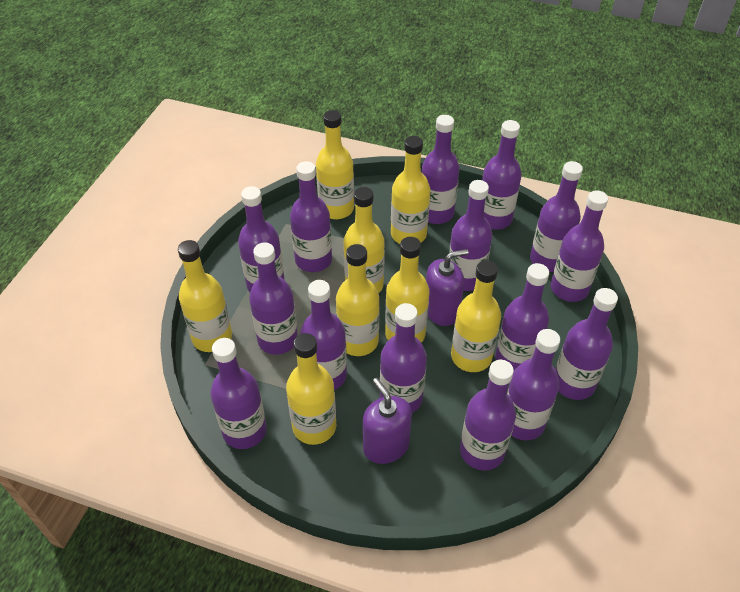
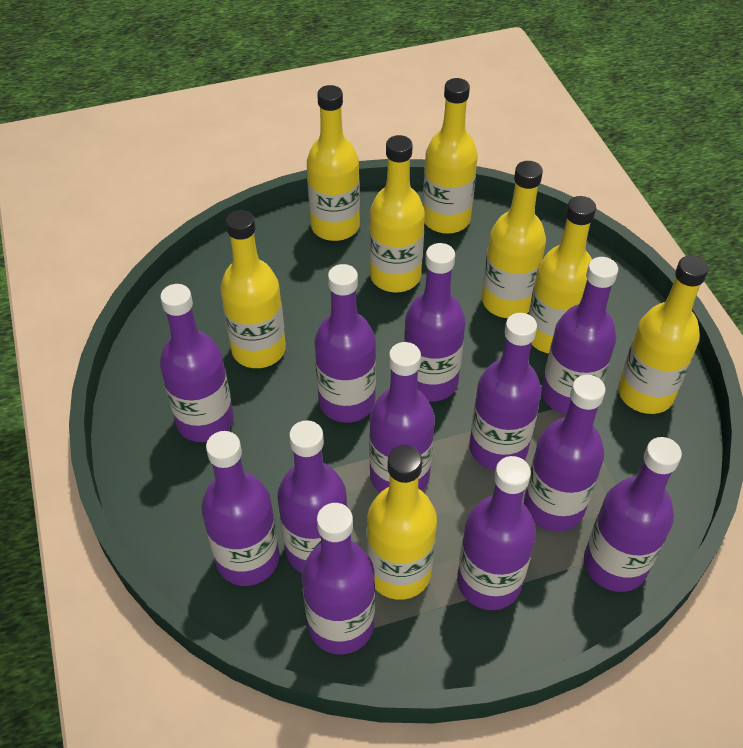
purple bottle: 15 -> 12
purple soap dispenser: 2 -> 0

